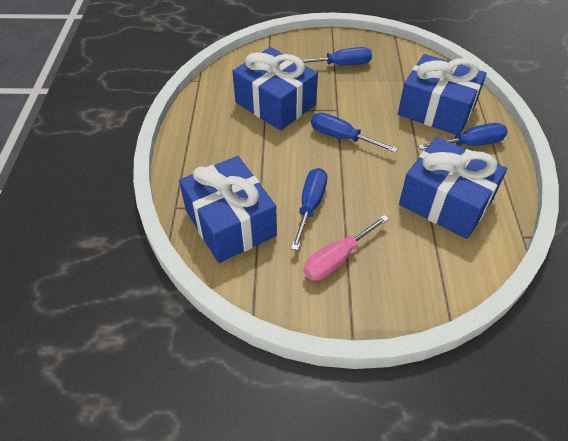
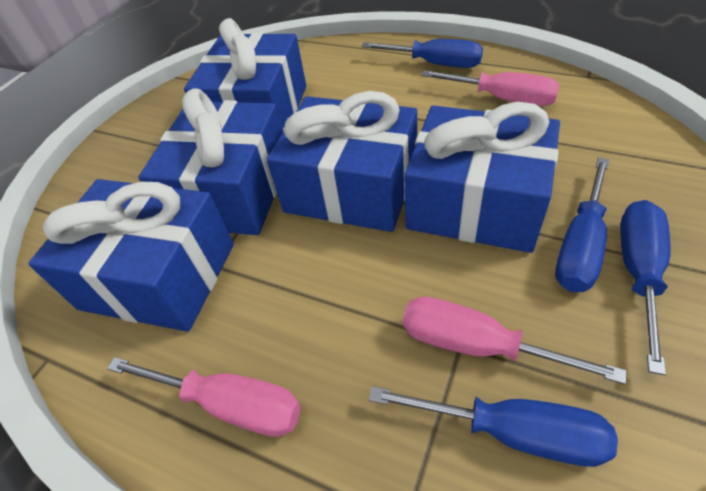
blue gift: 4 -> 5
pink screwdriver: 1 -> 3

